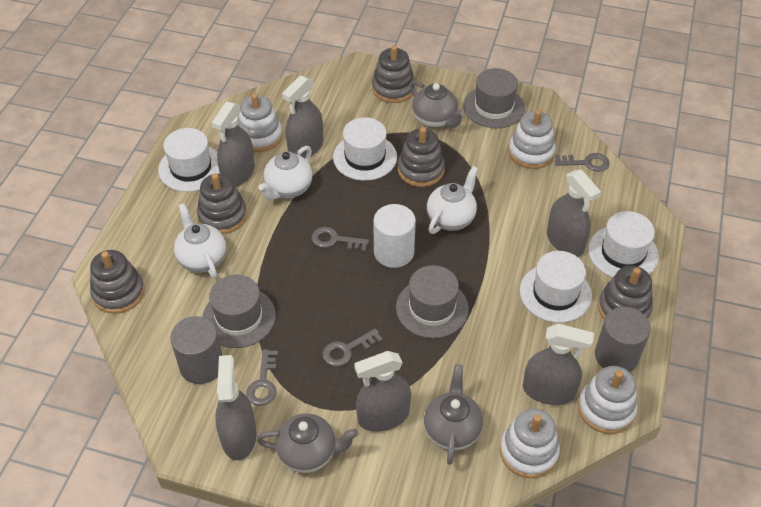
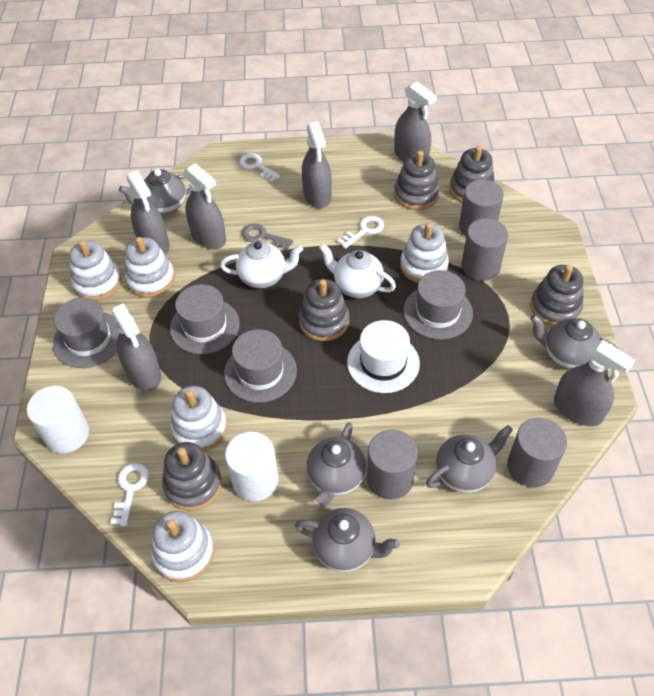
grey cylinder: 2 -> 4
grey hat: 3 -> 4
grey key: 4 -> 1
grey teapot: 3 -> 5
white cylinder: 1 -> 2
white hat: 4 -> 1
white key: 0 -> 3
white stacking toy: 4 -> 5
white teapot: 3 -> 2

